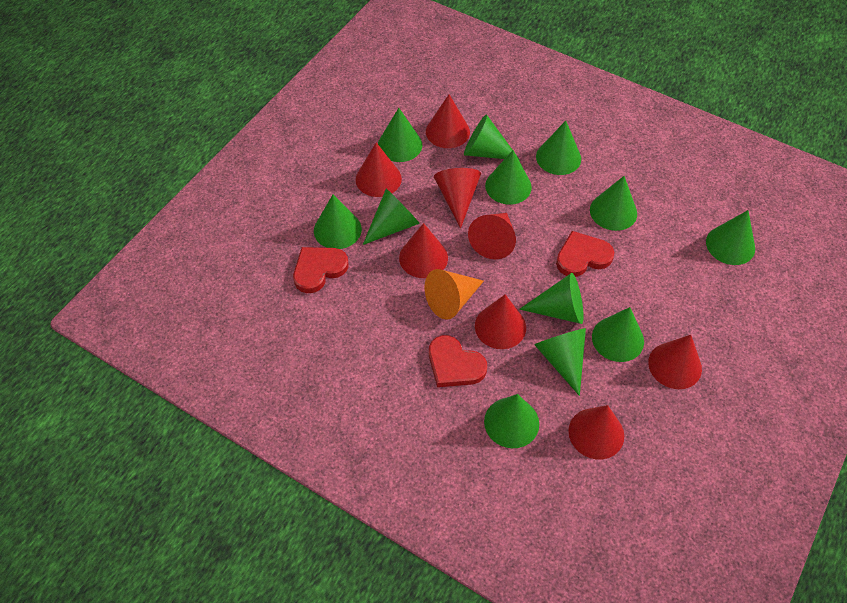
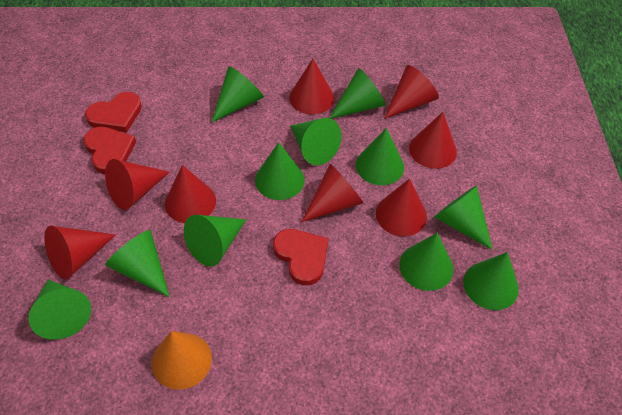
green cone: 12 -> 11

